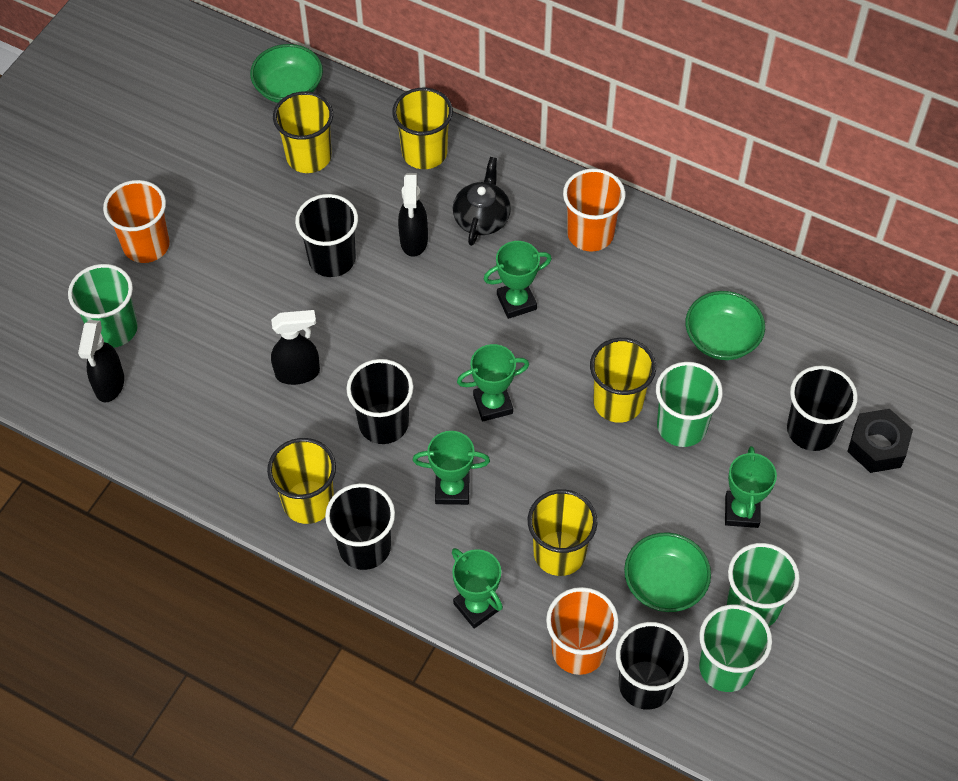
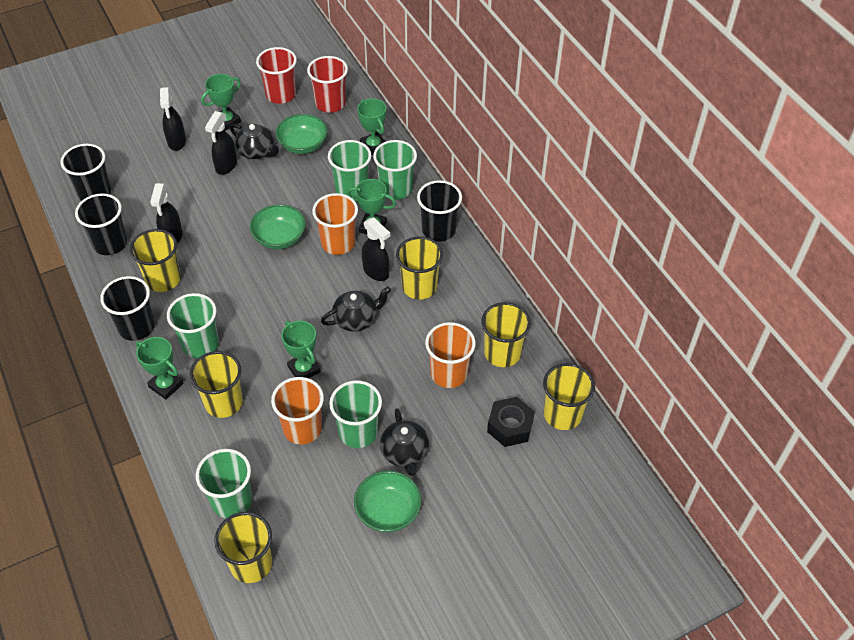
black cup: 5 -> 4
black spray bottle: 3 -> 4
black teapot: 1 -> 3
green cup: 4 -> 5
red cup: 0 -> 2
yellow cup: 5 -> 6

